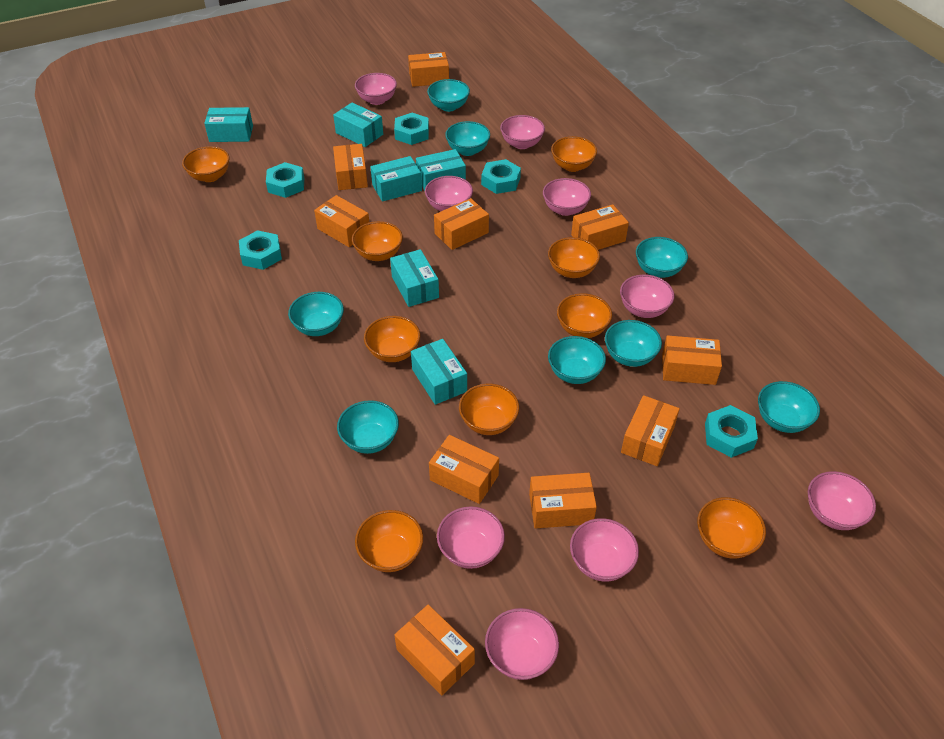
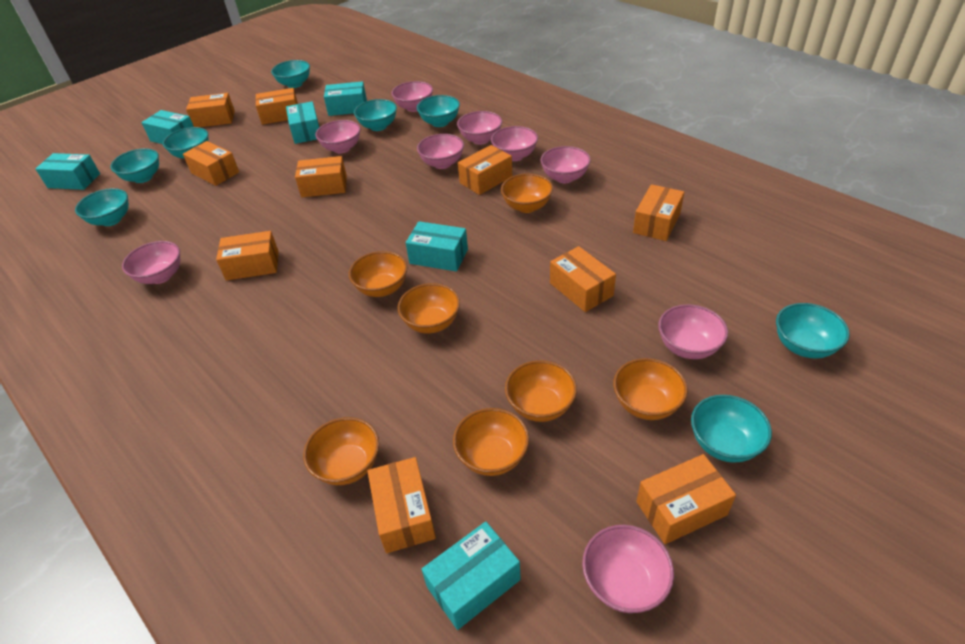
orange bowl: 9 -> 7
turquoise nut: 5 -> 0

